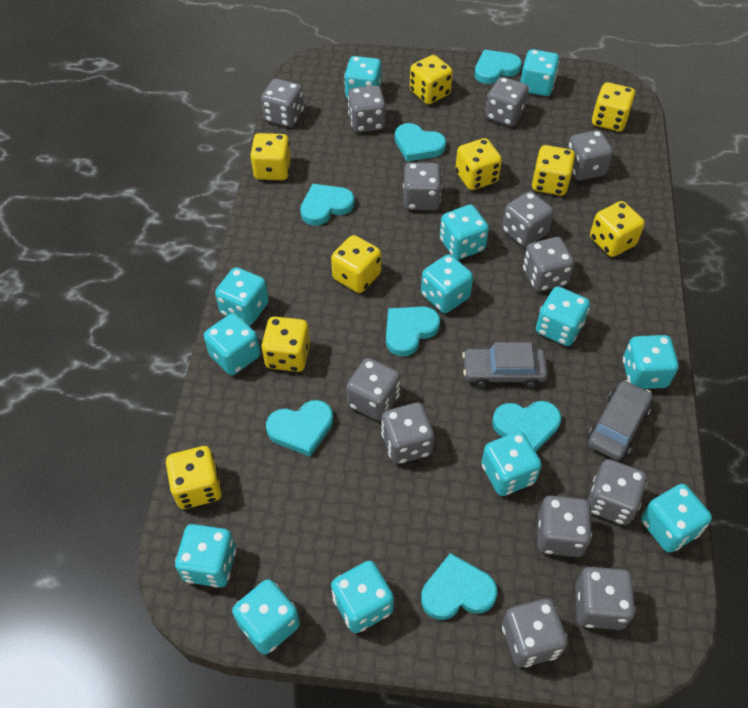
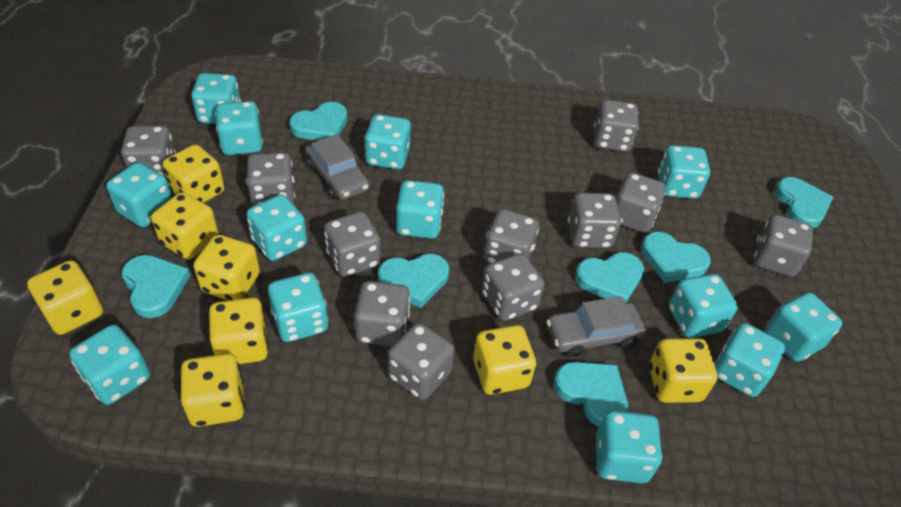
grey dice: 13 -> 11
yellow dice: 9 -> 8

